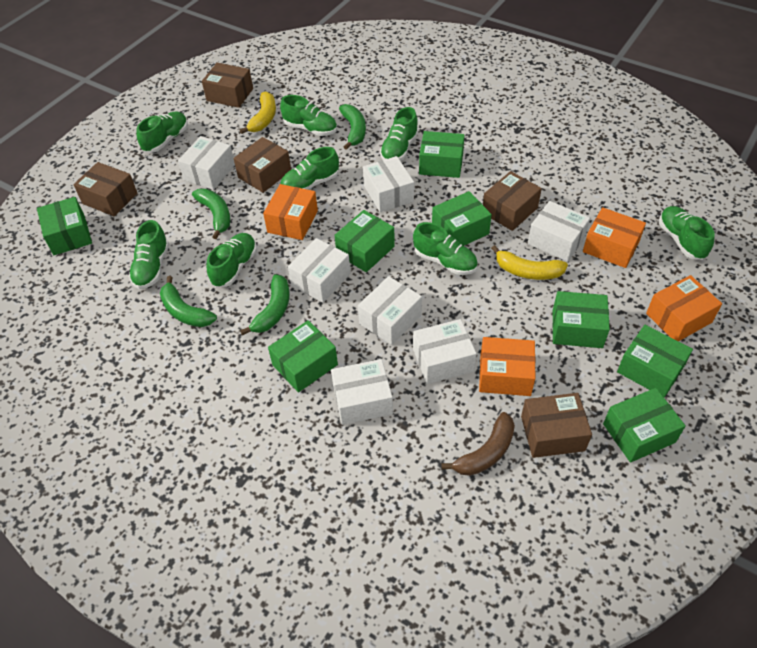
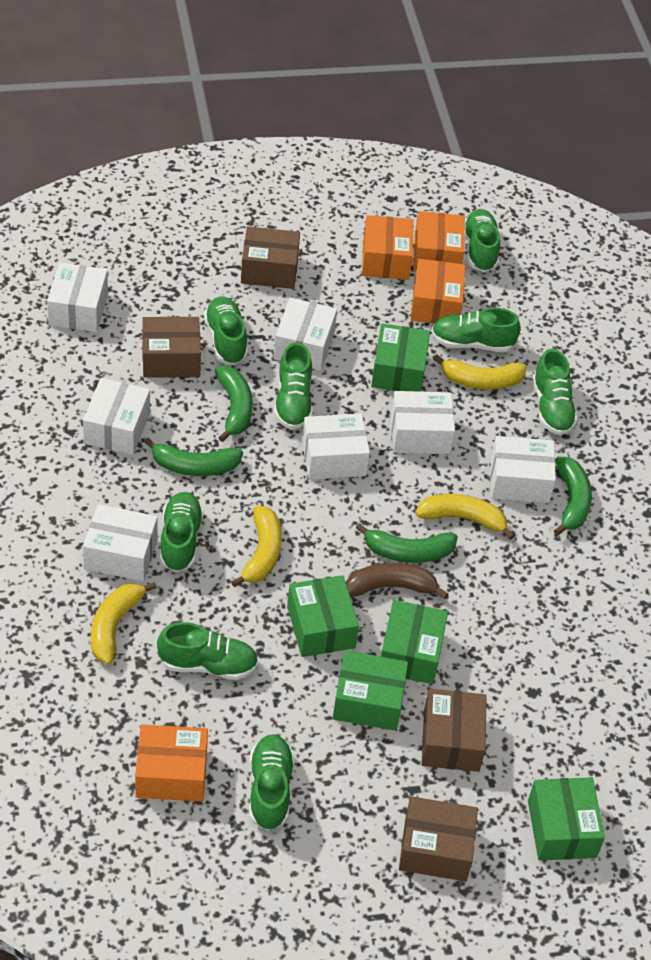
brown box: 5 -> 4
green box: 8 -> 5
yellow banana: 2 -> 4

